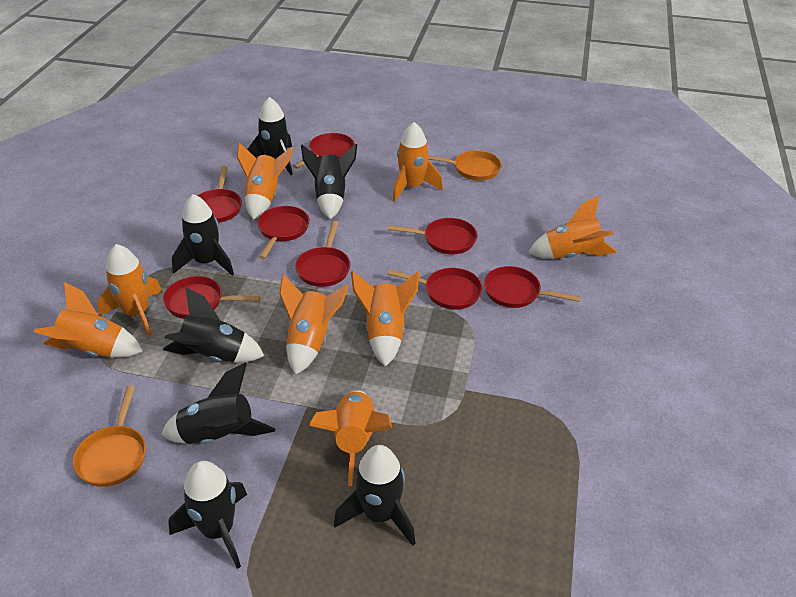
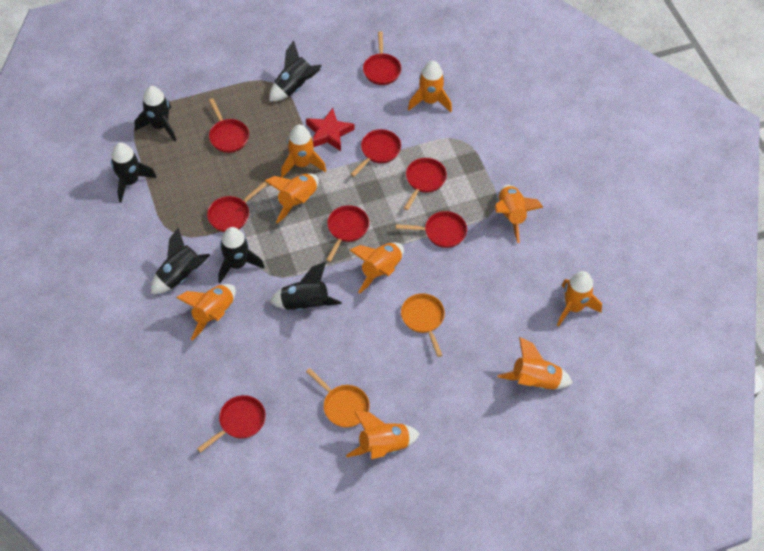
black rocket: 7 -> 6
orange rocket: 8 -> 9
red star: 0 -> 1

